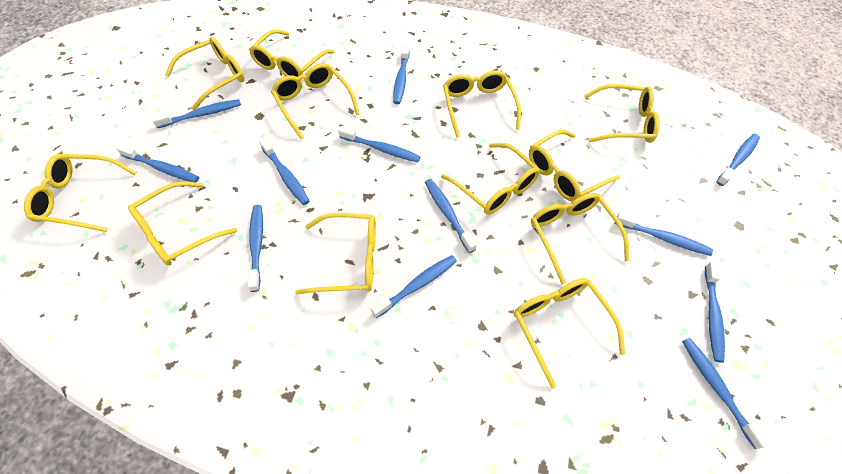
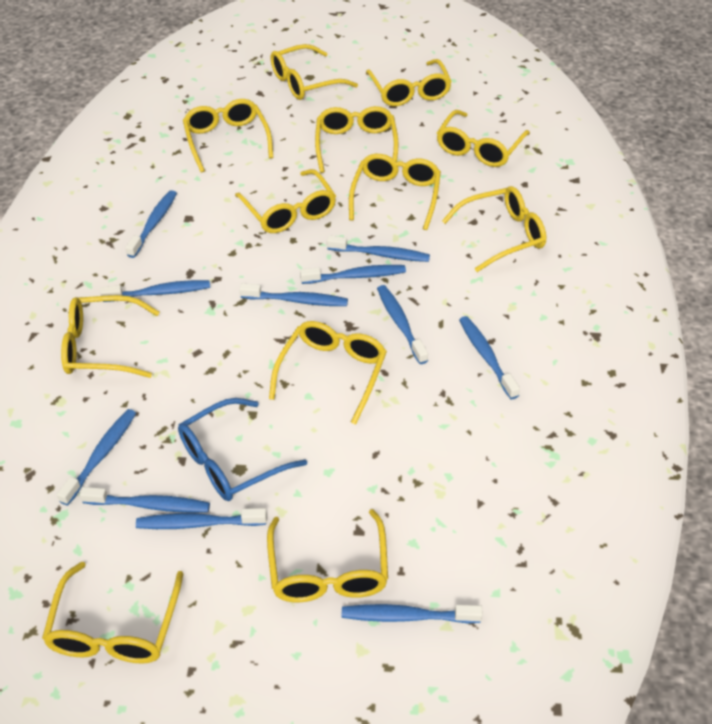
blue glasses: 0 -> 1
blue toothbrush: 12 -> 11

